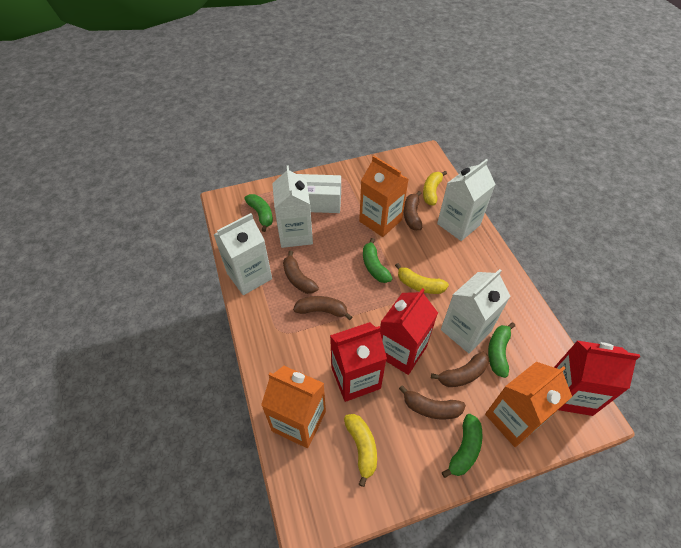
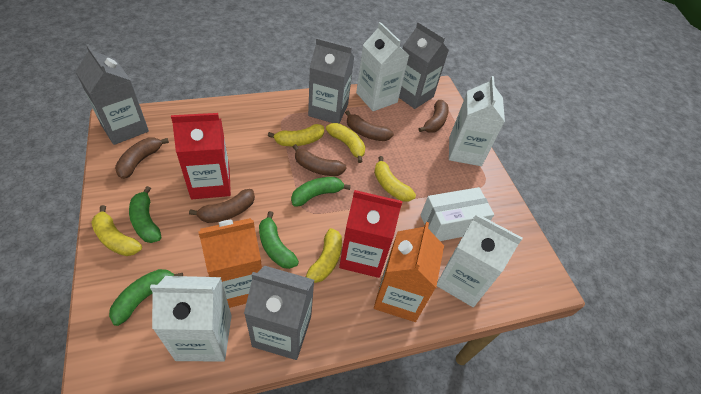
grey carton: 0 -> 4
orange carton: 3 -> 2
red carton: 3 -> 2
yellow banana: 3 -> 5

